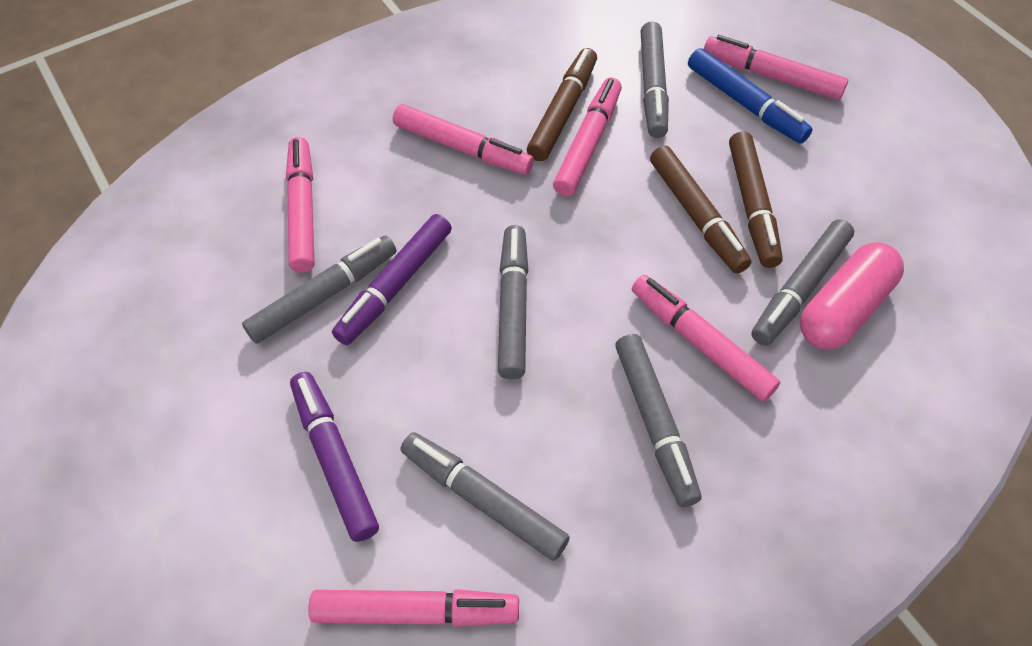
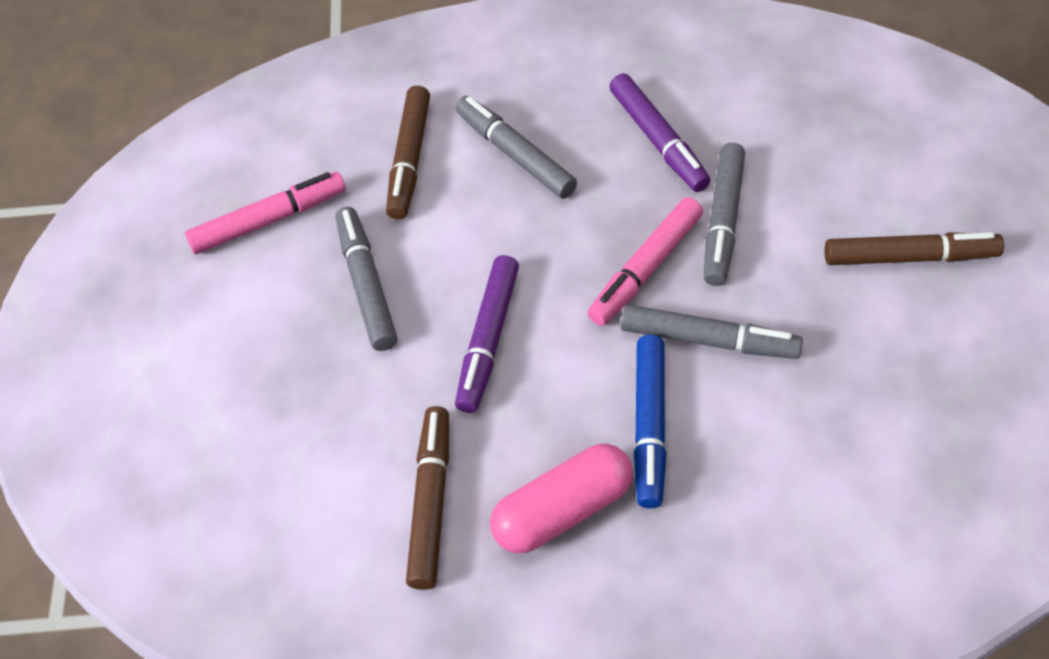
grey marker: 6 -> 4
pink marker: 6 -> 2

